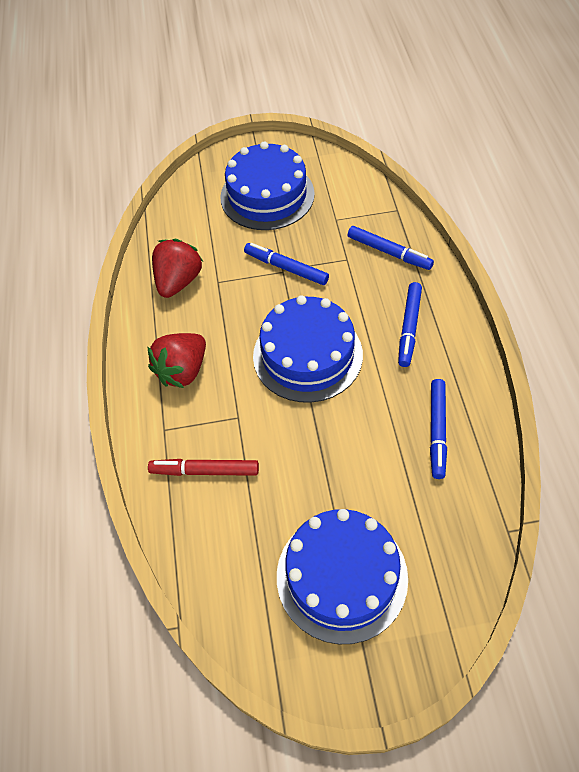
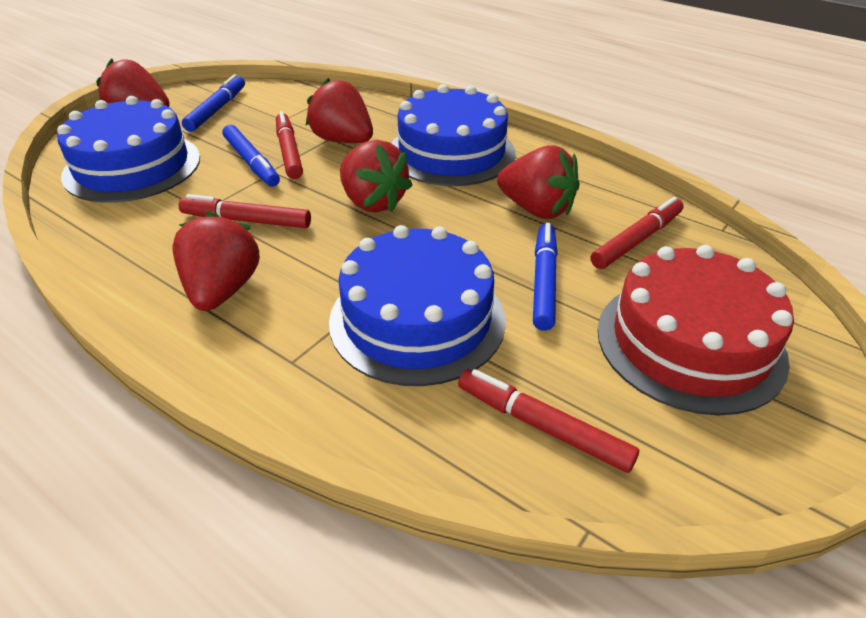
blue marker: 4 -> 3
red cake: 0 -> 1
red marker: 1 -> 4
red strawberry: 2 -> 5

